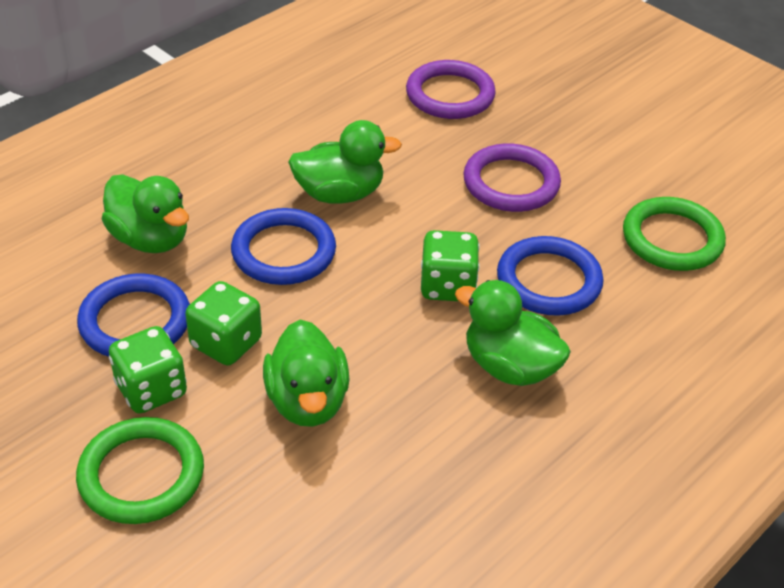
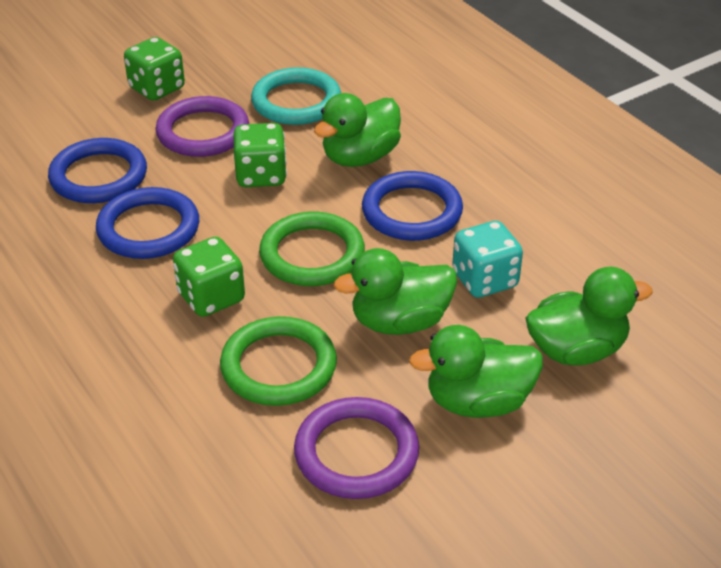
turquoise dice: 0 -> 1
turquoise ring: 0 -> 1

